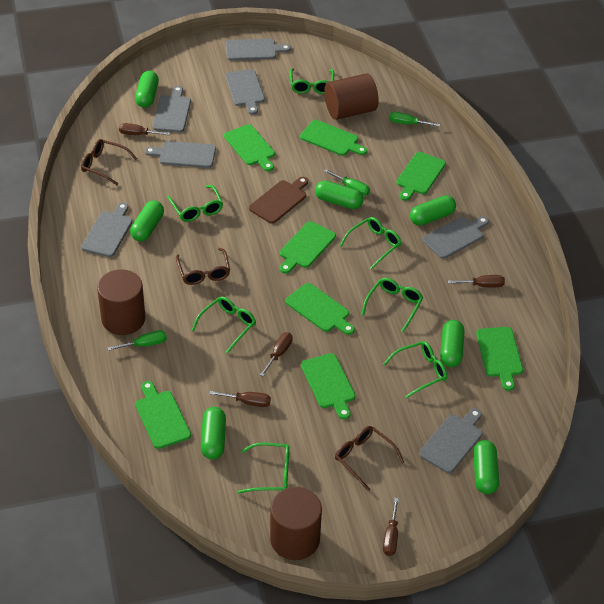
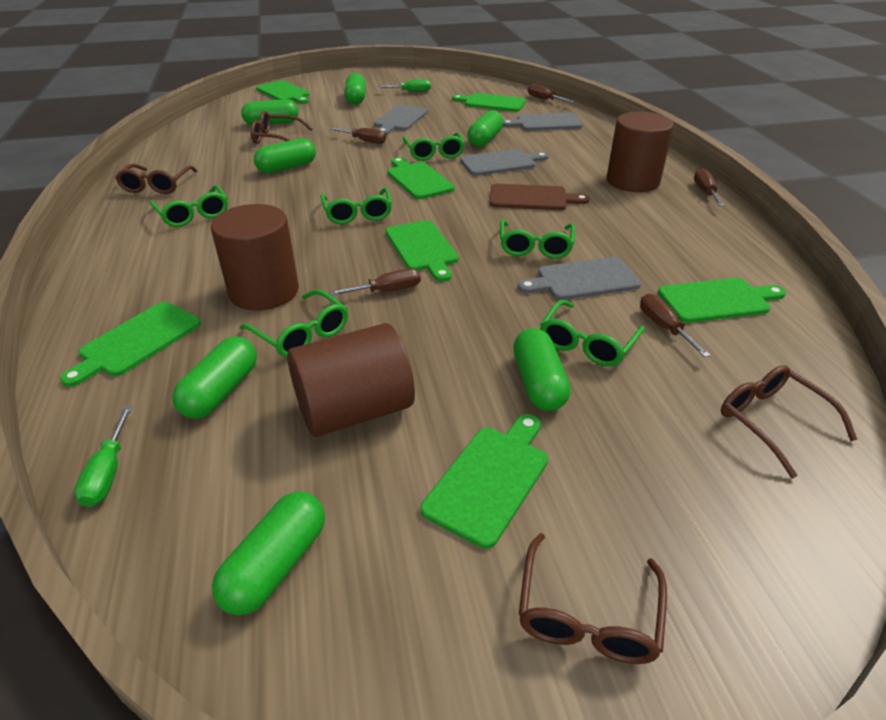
brown glasses: 3 -> 4
green cutting board: 8 -> 7
green glasses: 7 -> 6
green screwdriver: 3 -> 2
grey cutting board: 7 -> 4

